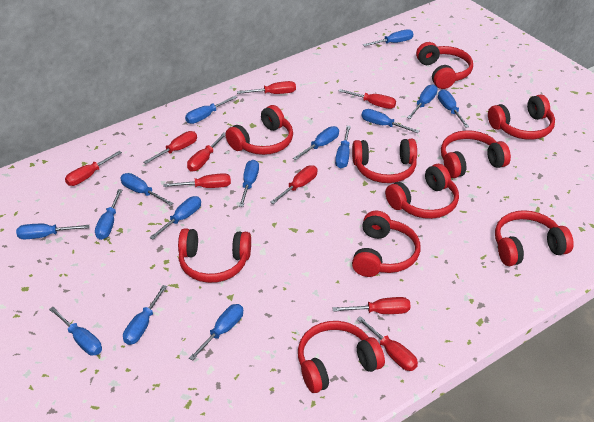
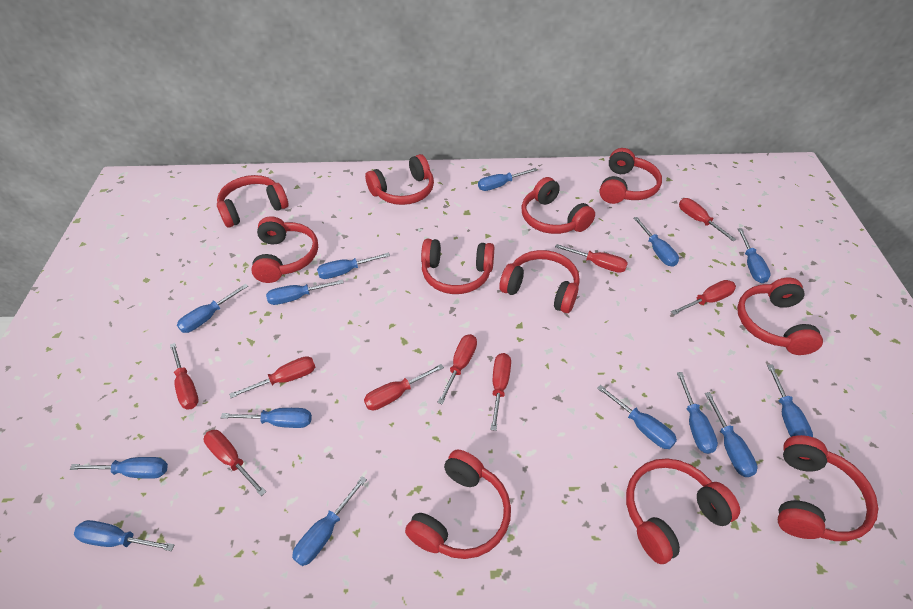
blue screwdriver: 15 -> 14
red headphones: 10 -> 11

